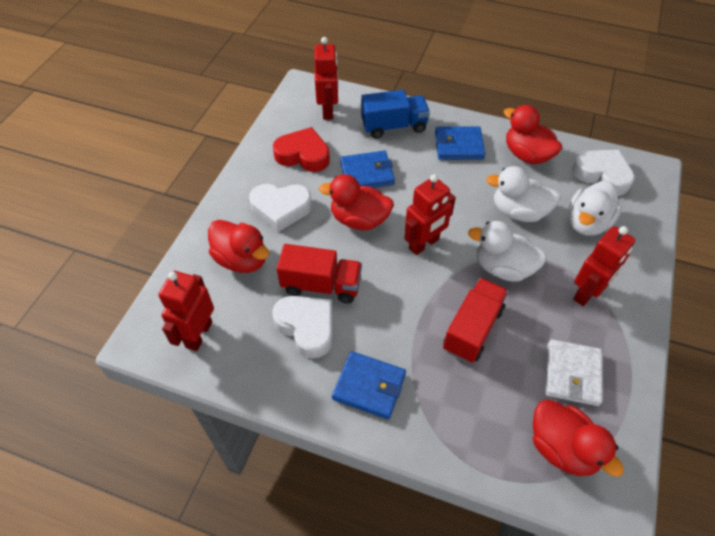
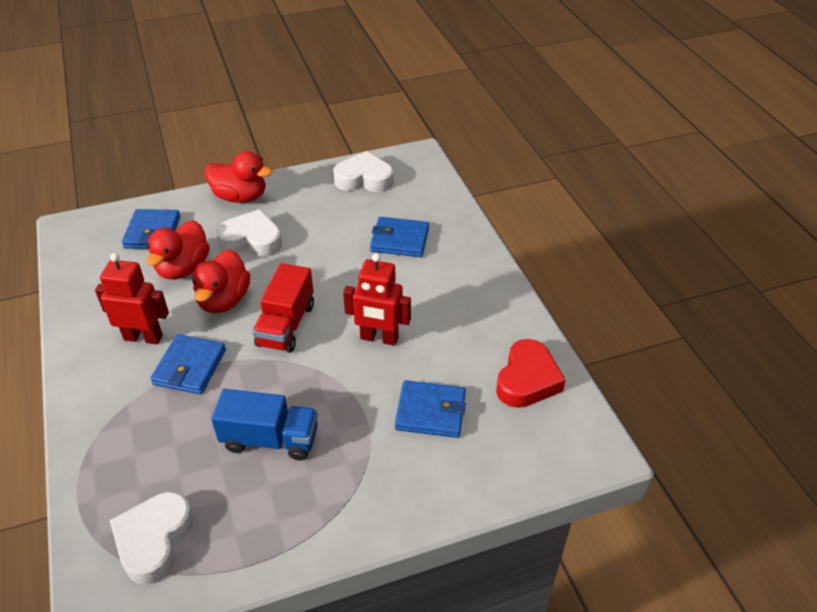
blue wallet: 3 -> 4
red duck: 4 -> 3
red robot: 4 -> 2
red truck: 2 -> 1
white duck: 3 -> 0
white wallet: 1 -> 0

